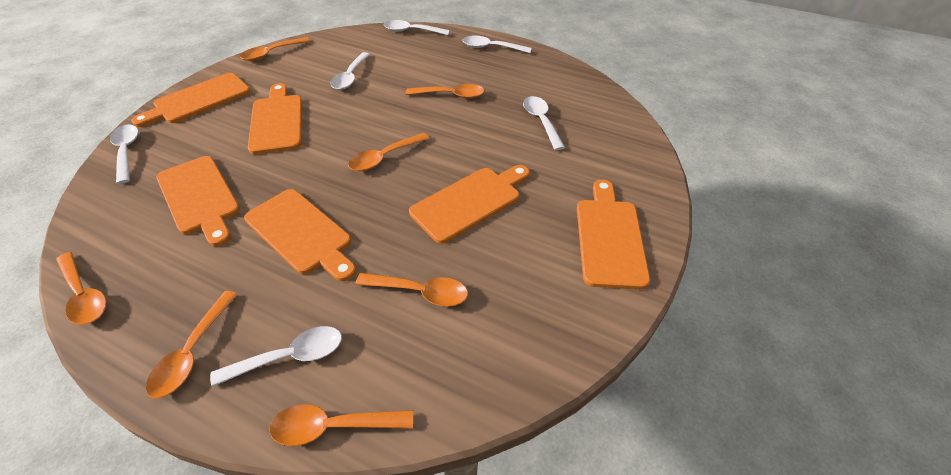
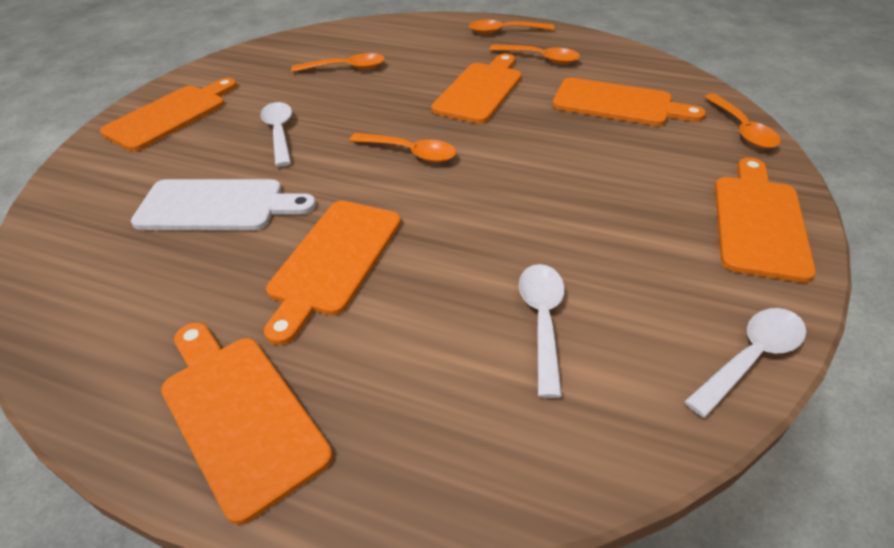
orange spoon: 7 -> 5
white cutting board: 0 -> 1
white spoon: 6 -> 3

